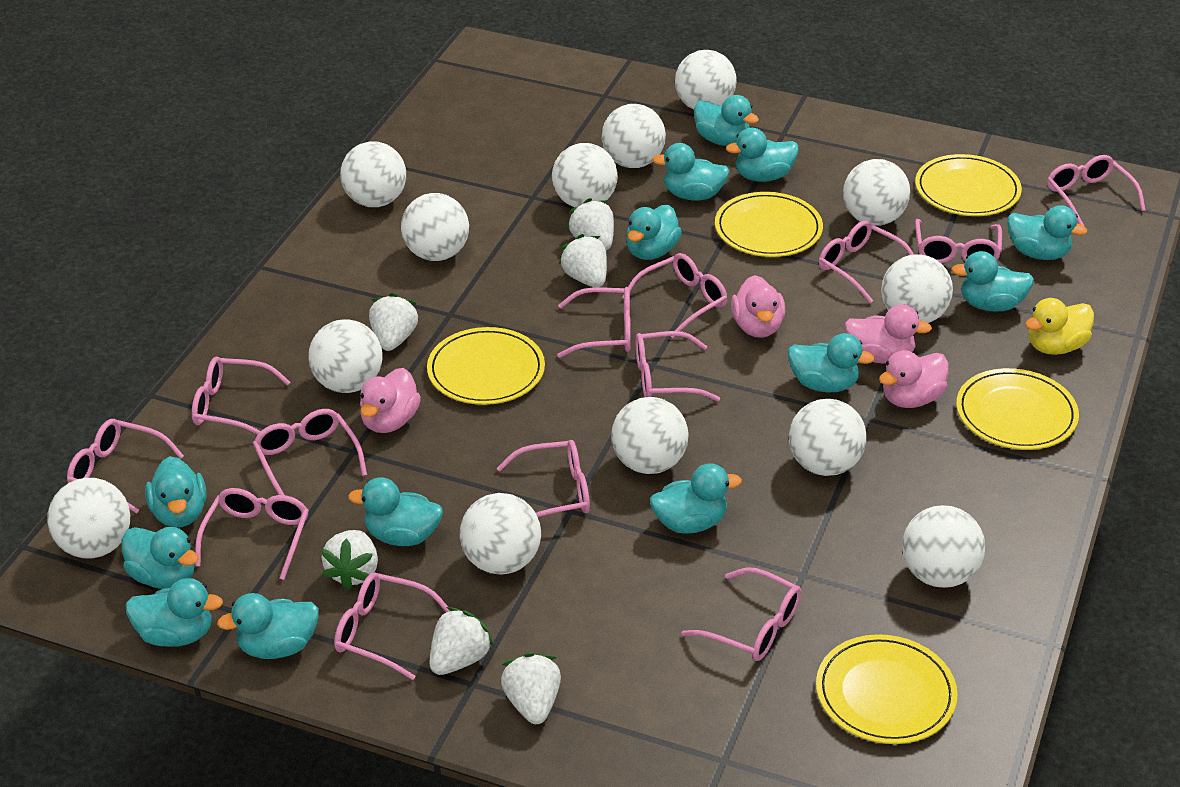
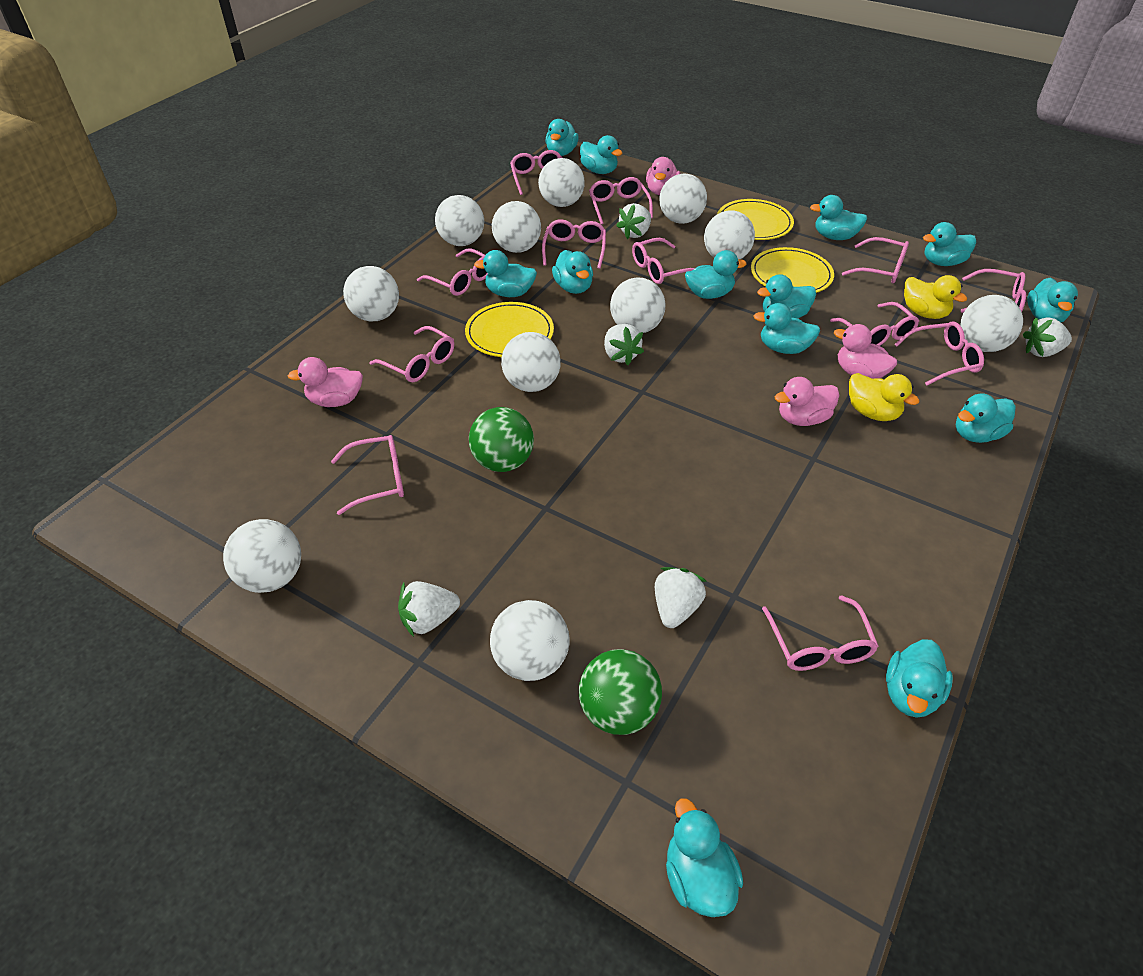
green ball: 0 -> 2
pink glasses: 13 -> 12
white ball: 13 -> 11
white strawberry: 6 -> 5
yellow duck: 1 -> 2
yellow plate: 5 -> 3

